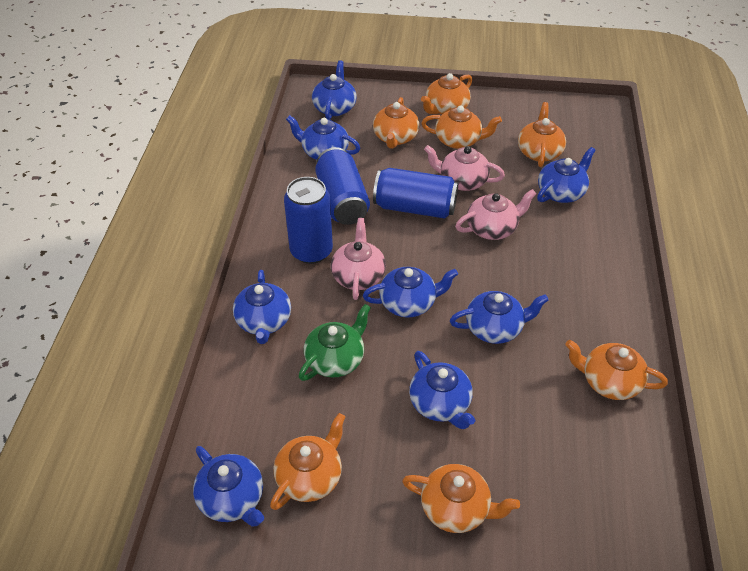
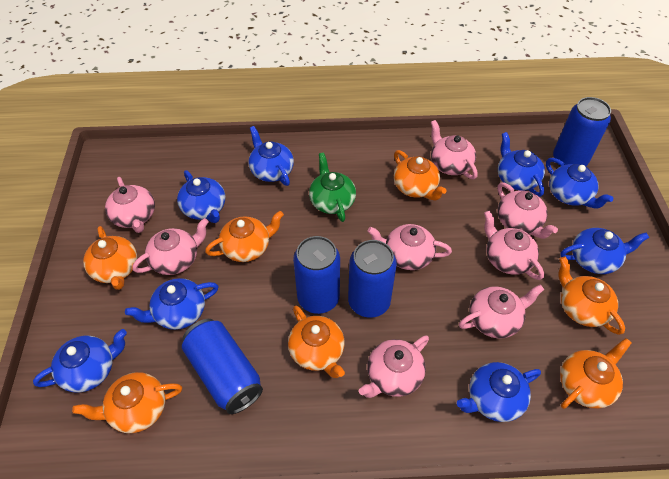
blue can: 3 -> 4
pink teapot: 3 -> 8

